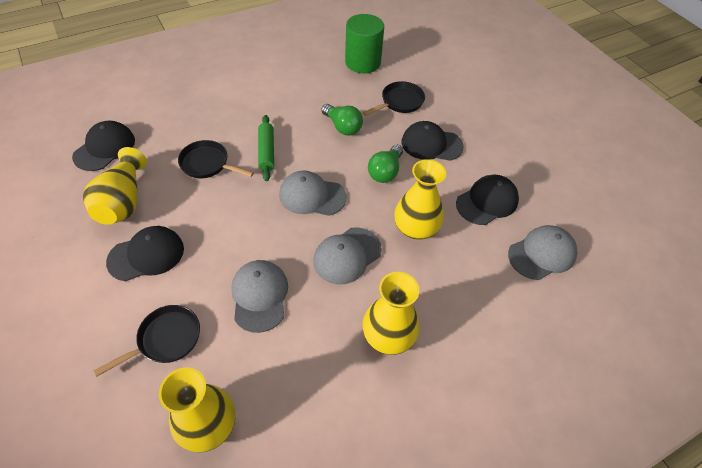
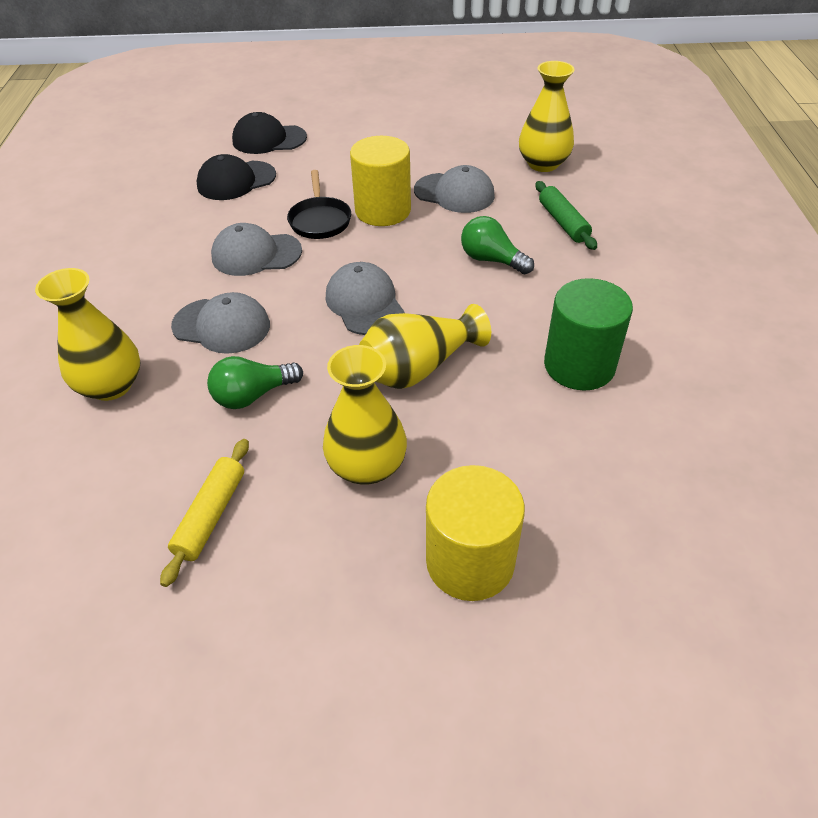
black cap: 4 -> 2
black pan: 3 -> 1
yellow cylinder: 0 -> 2
yellow rolling pin: 0 -> 1

